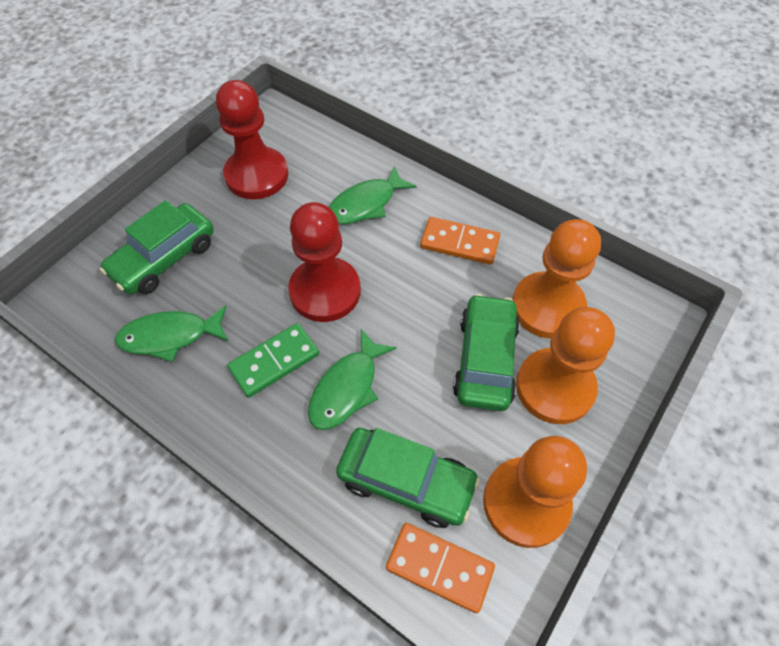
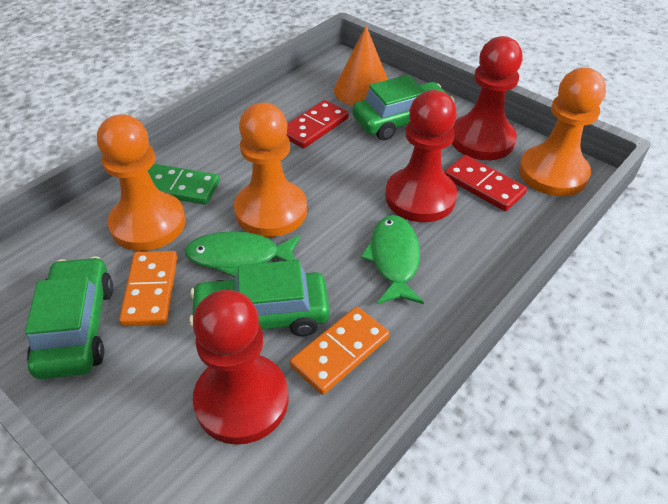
green fish: 3 -> 2
orange cone: 0 -> 1
red domino: 0 -> 2
red pawn: 2 -> 3

